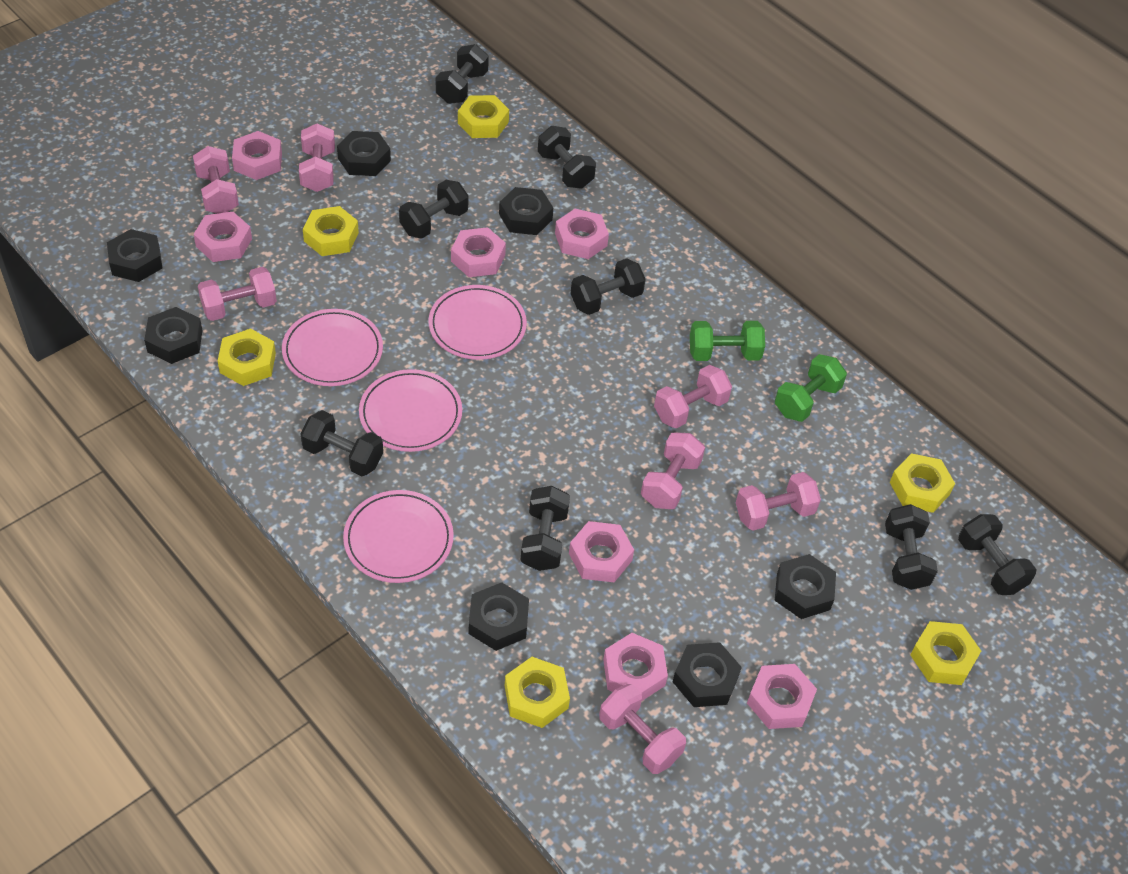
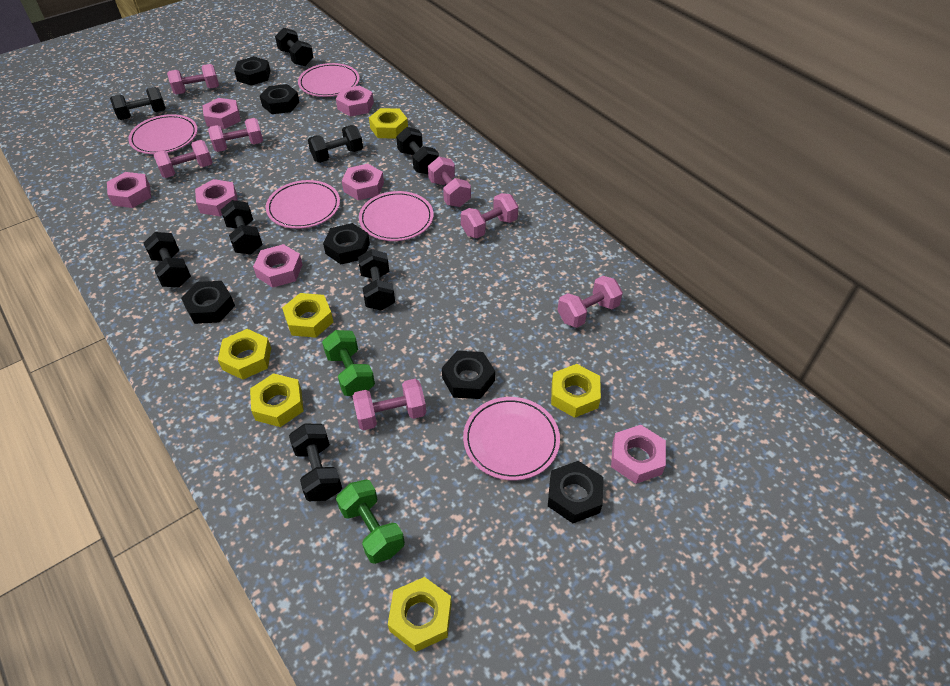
black nut: 7 -> 6
pink plate: 4 -> 5

